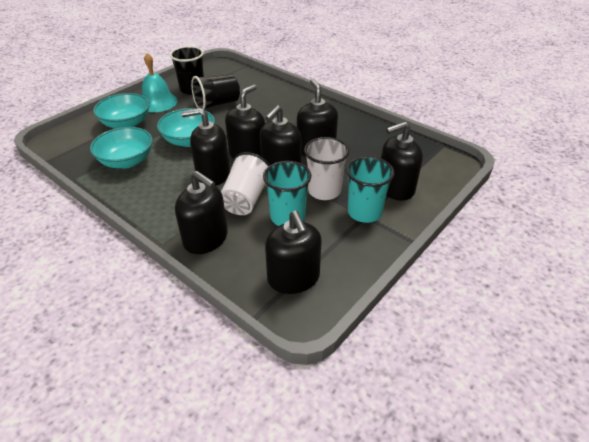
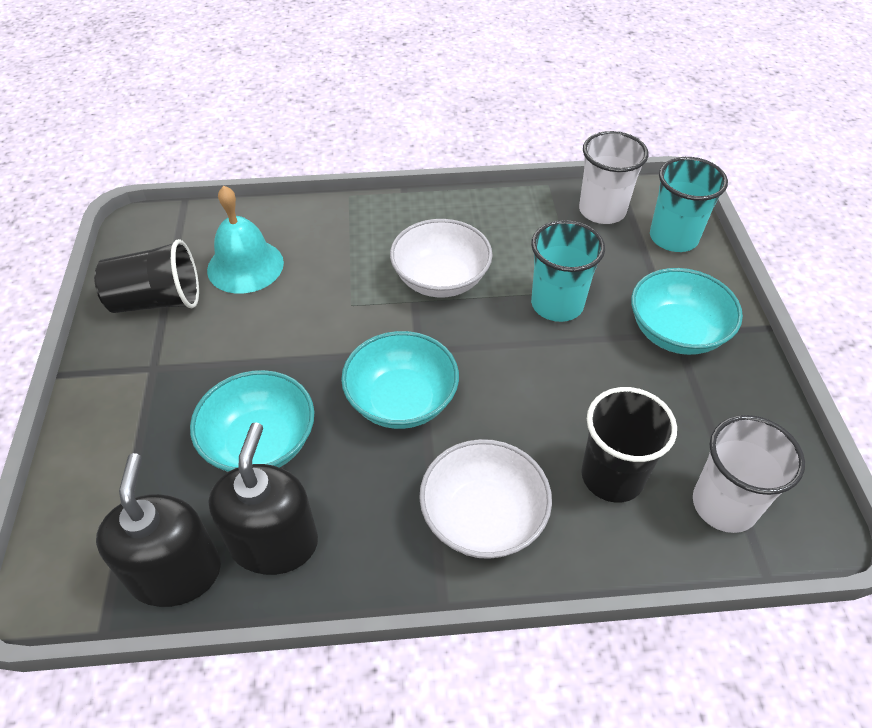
black soap dispenser: 7 -> 2
white bowl: 0 -> 2

